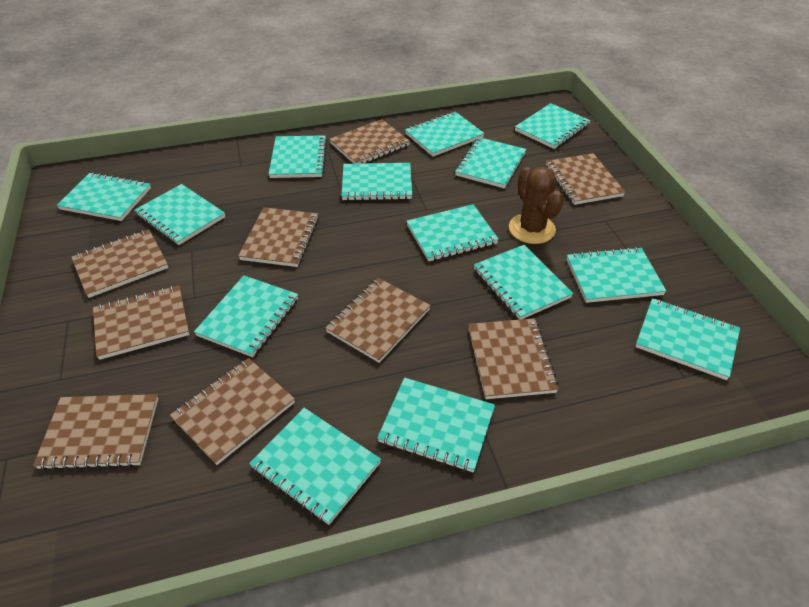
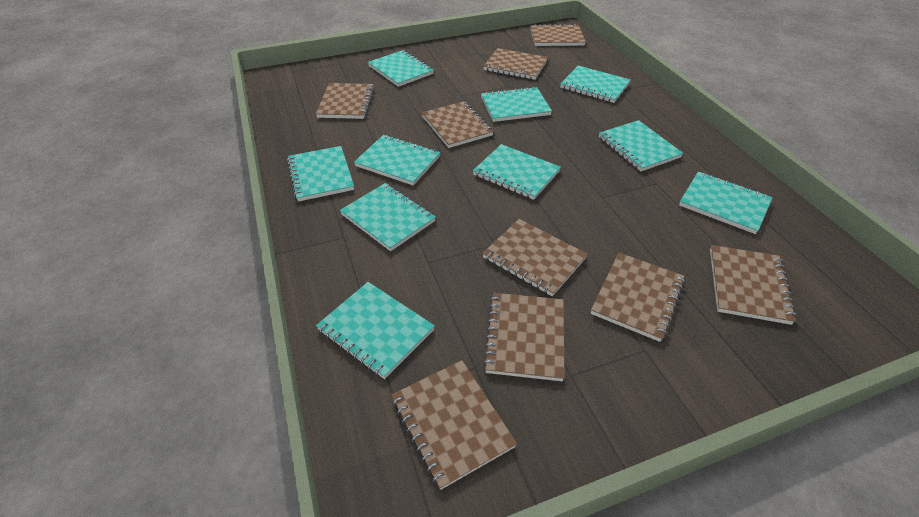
brown cactus: 1 -> 0
turquoise notebook: 14 -> 10

